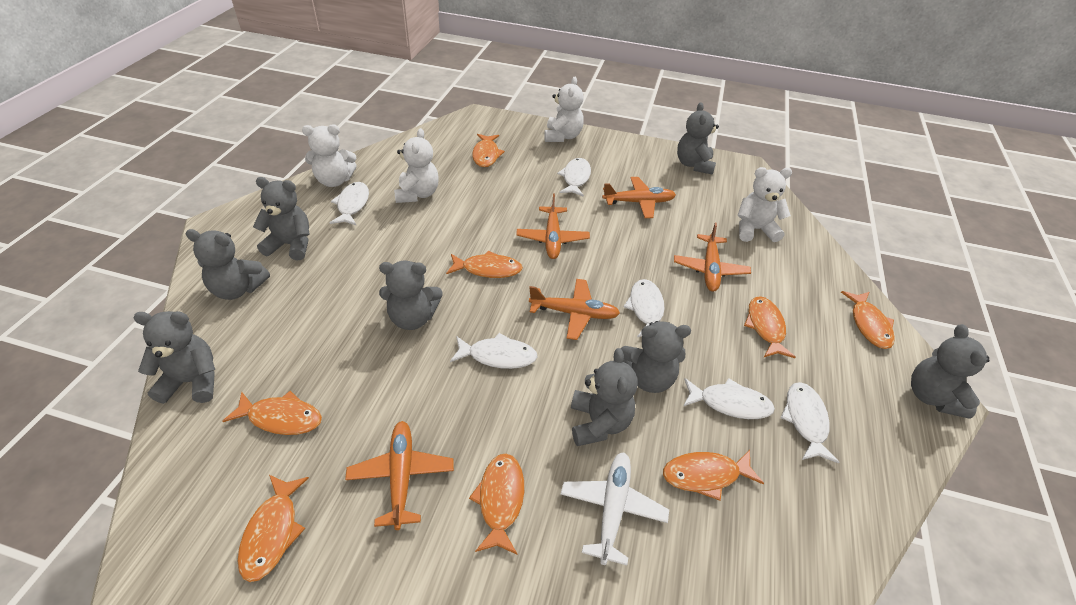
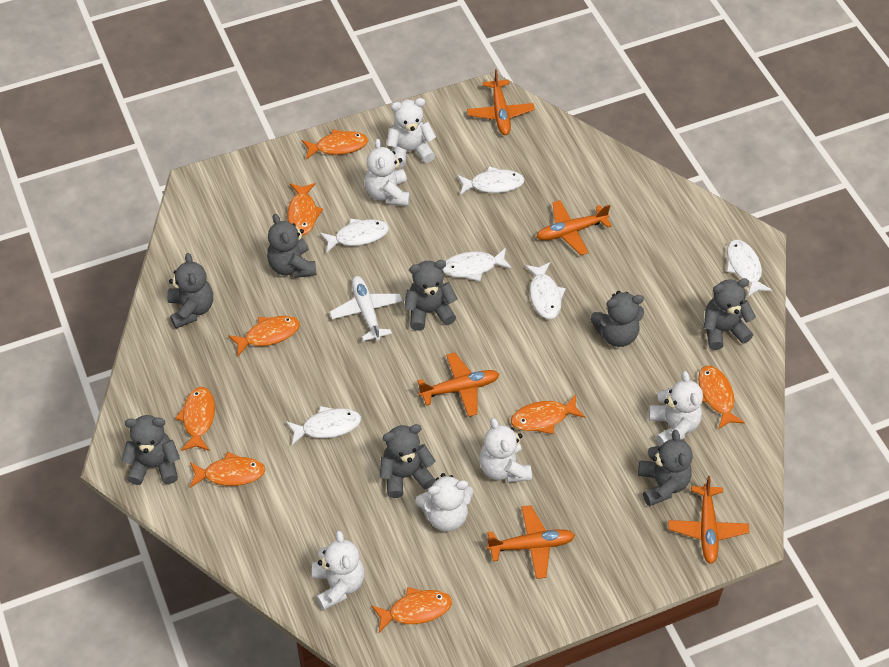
white teddy bear: 4 -> 6

